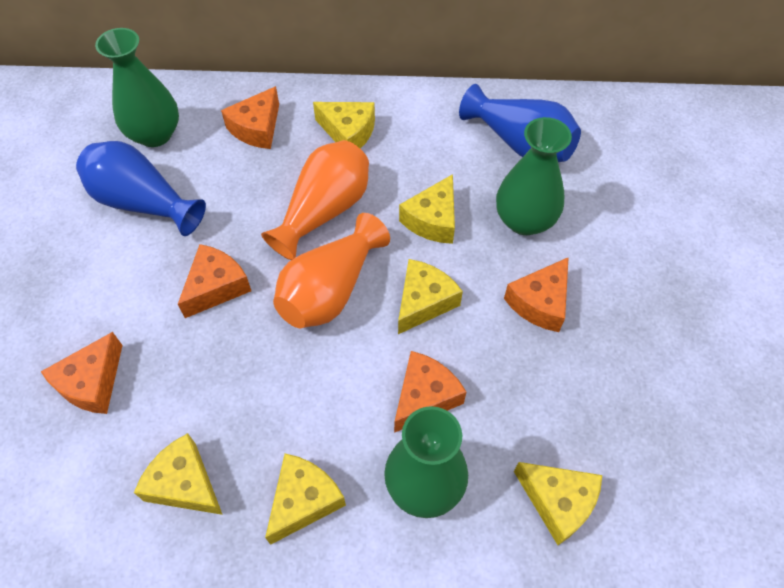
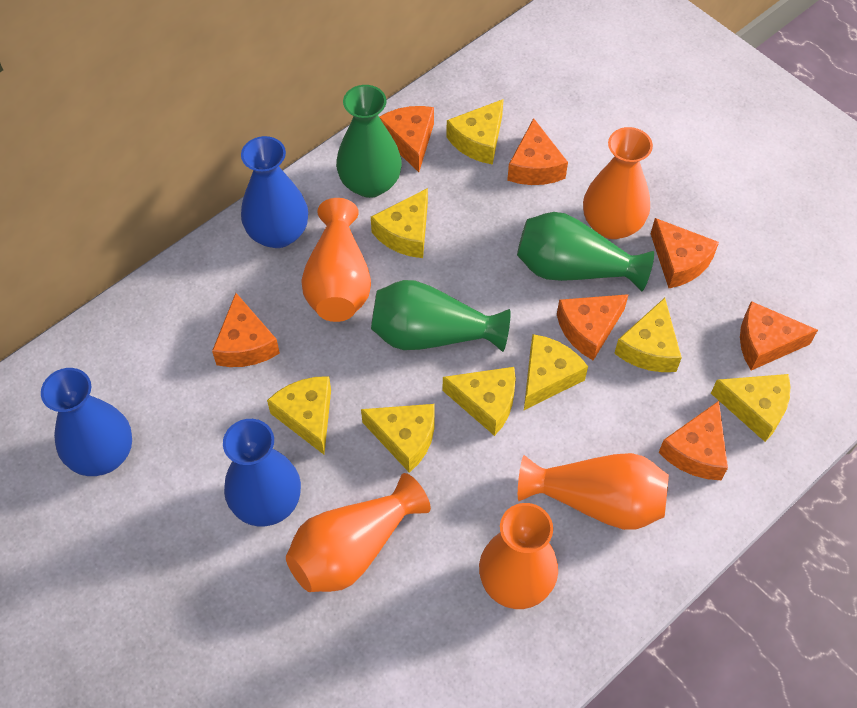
blue vase: 2 -> 3
orange cheese: 5 -> 7
orange vase: 2 -> 5
yellow cheese: 6 -> 8

